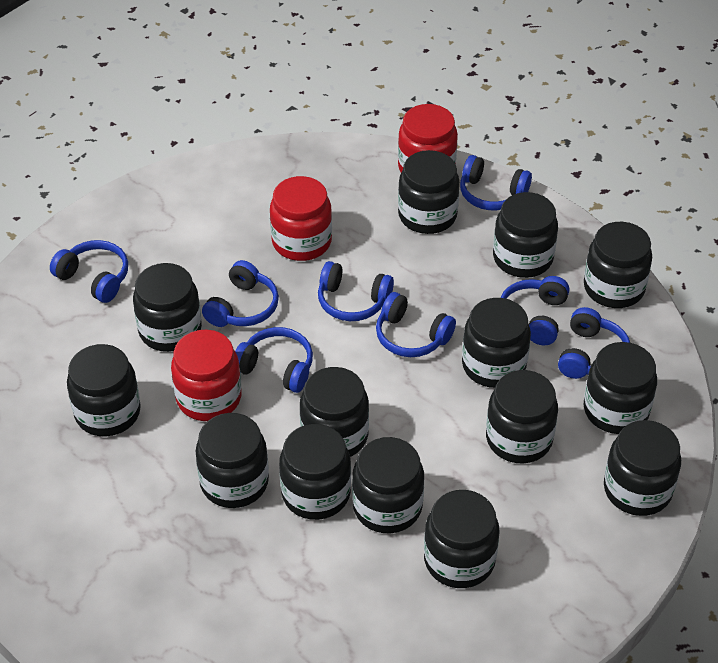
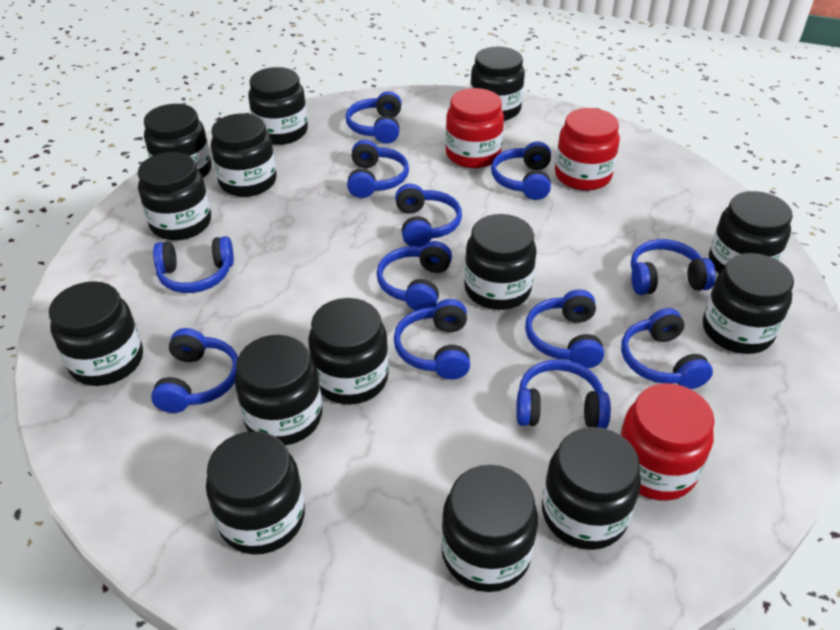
blue headphones: 8 -> 12

